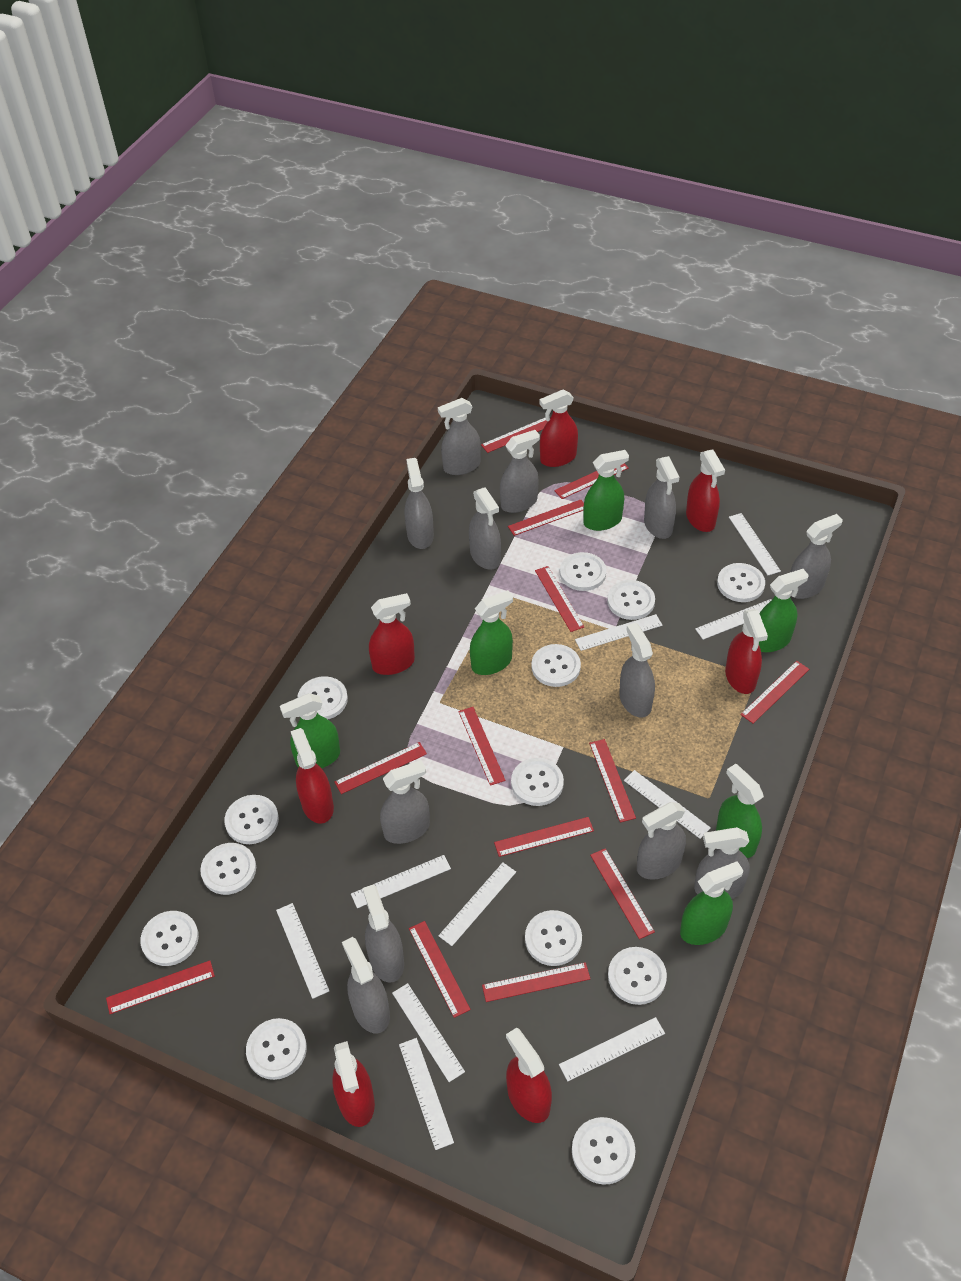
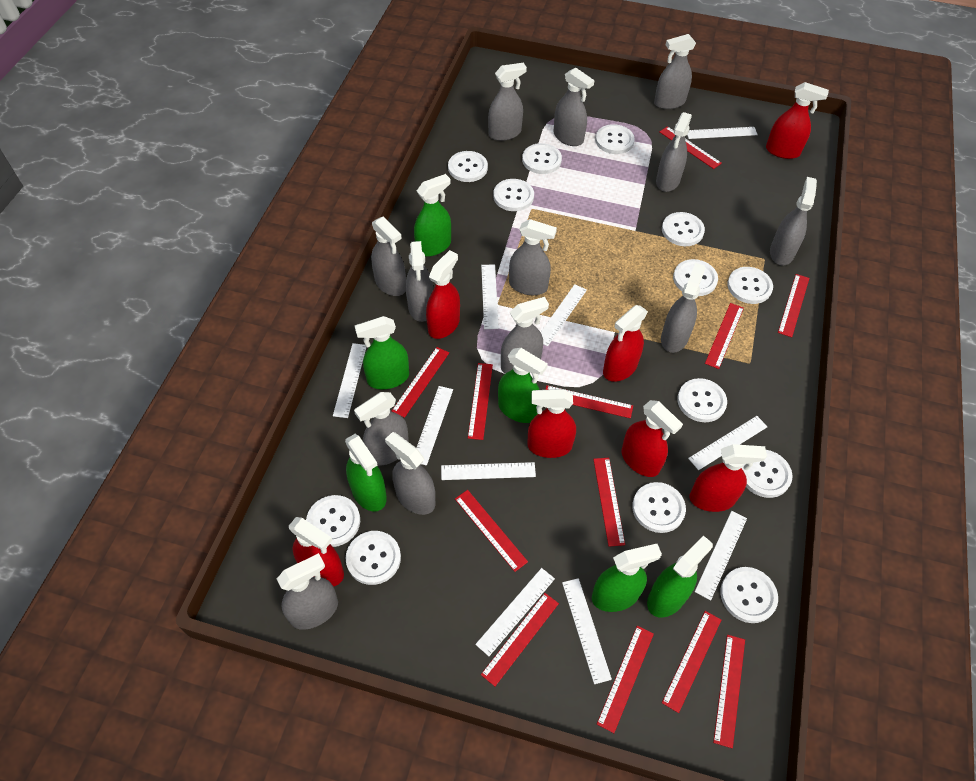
grey spray bottle: 12 -> 13
red ruler: 13 -> 12

